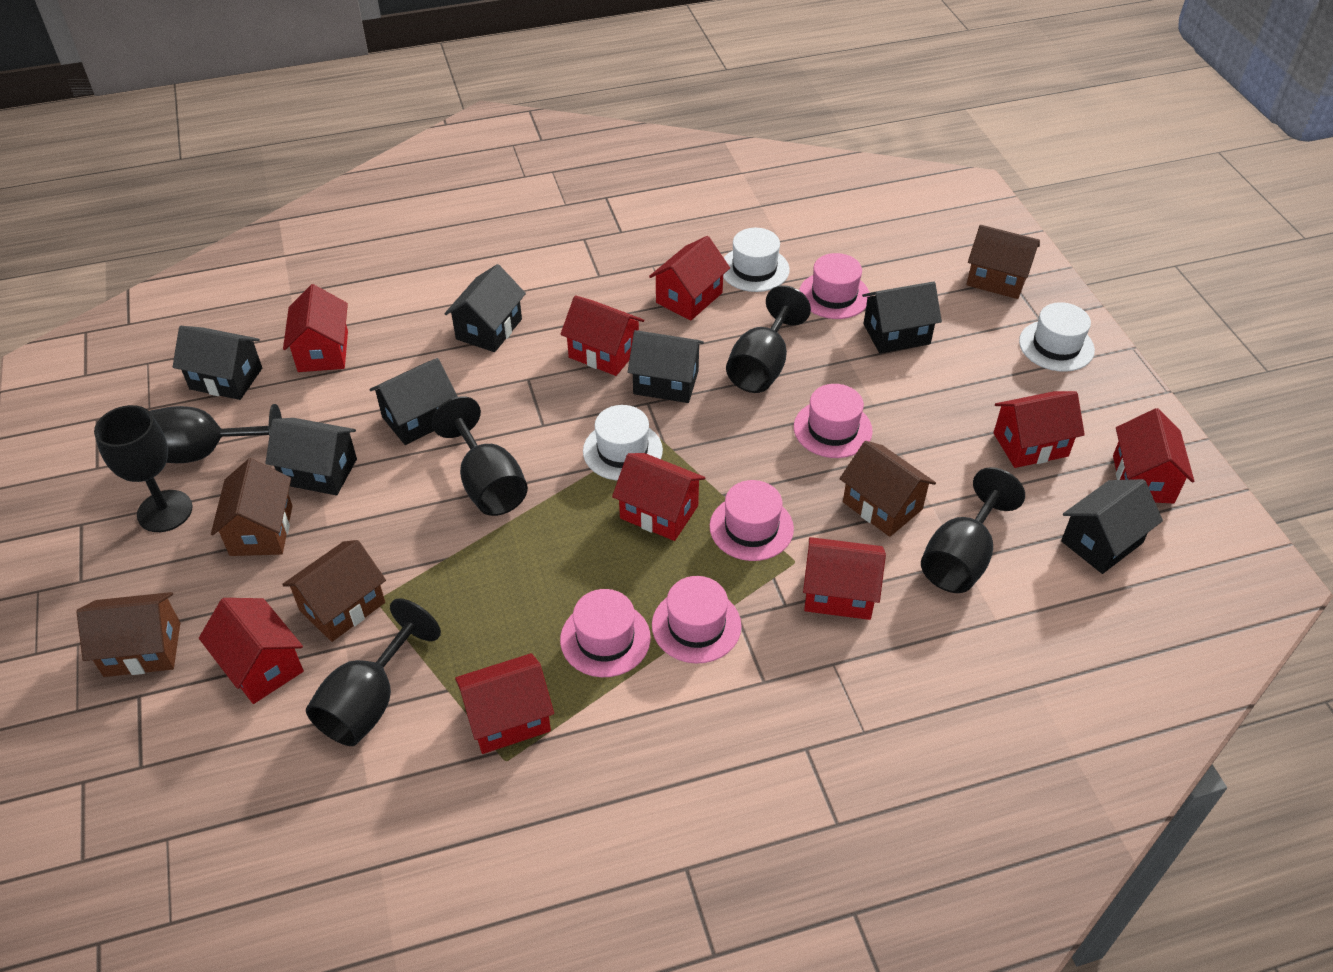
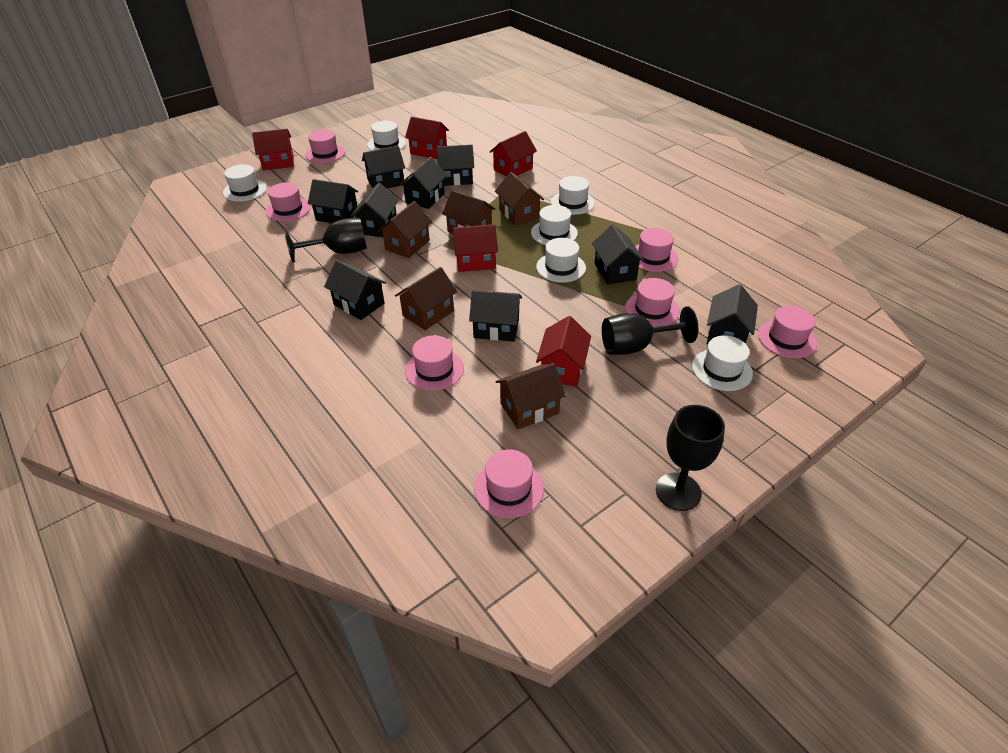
black goblet: 6 -> 3
black house: 7 -> 9
pink hat: 5 -> 7
red house: 9 -> 5
white hat: 3 -> 6

